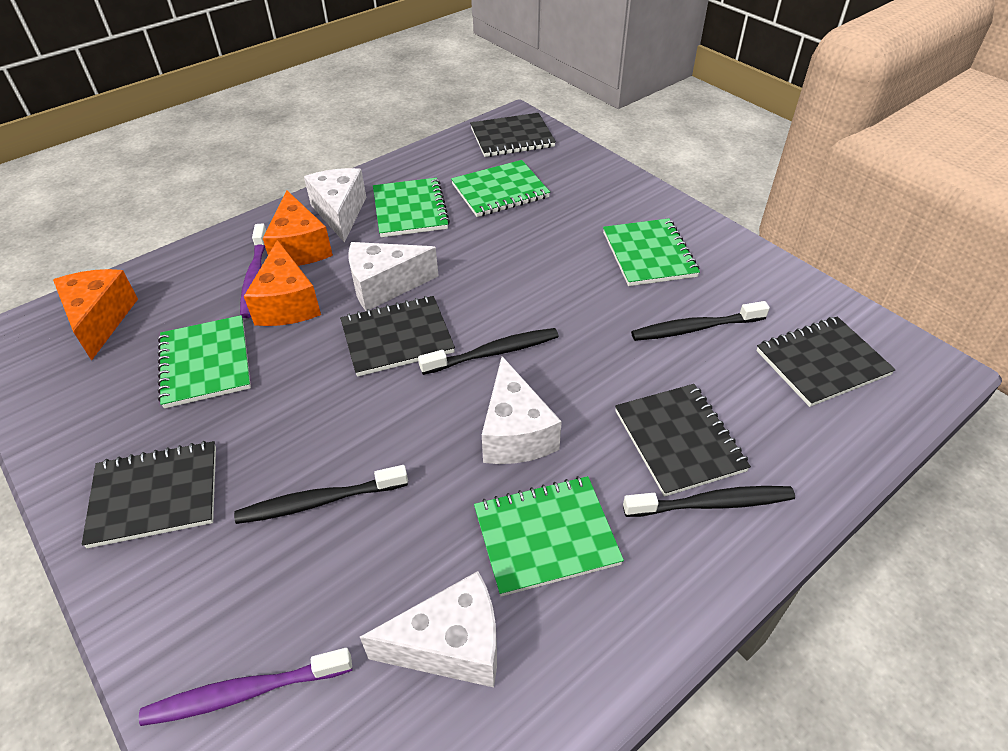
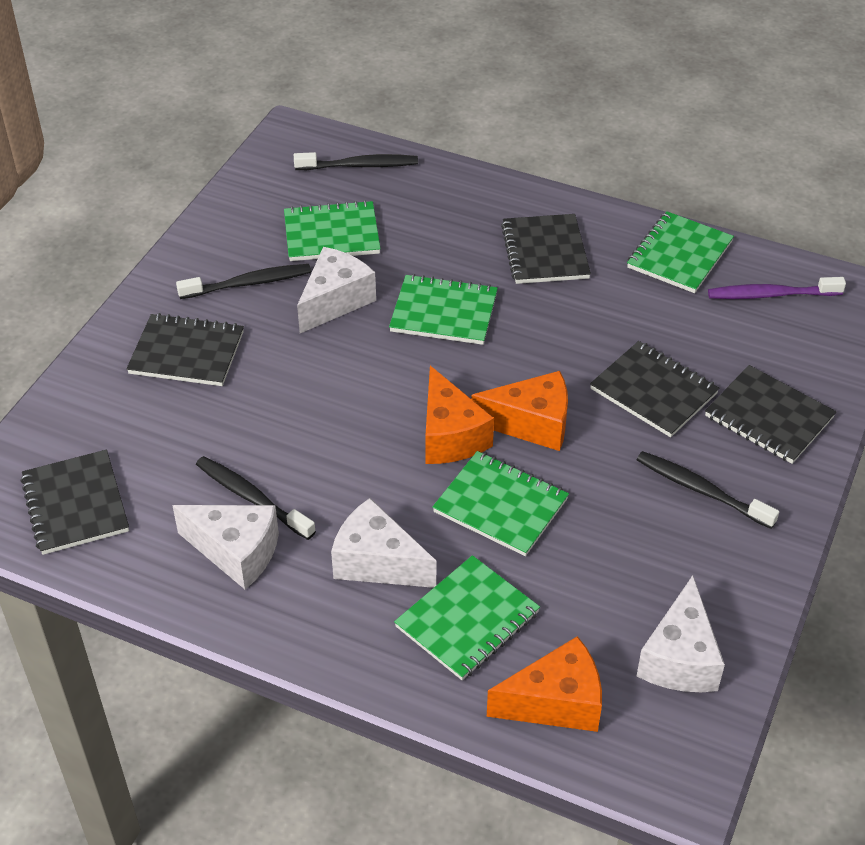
purple toothbrush: 2 -> 1

